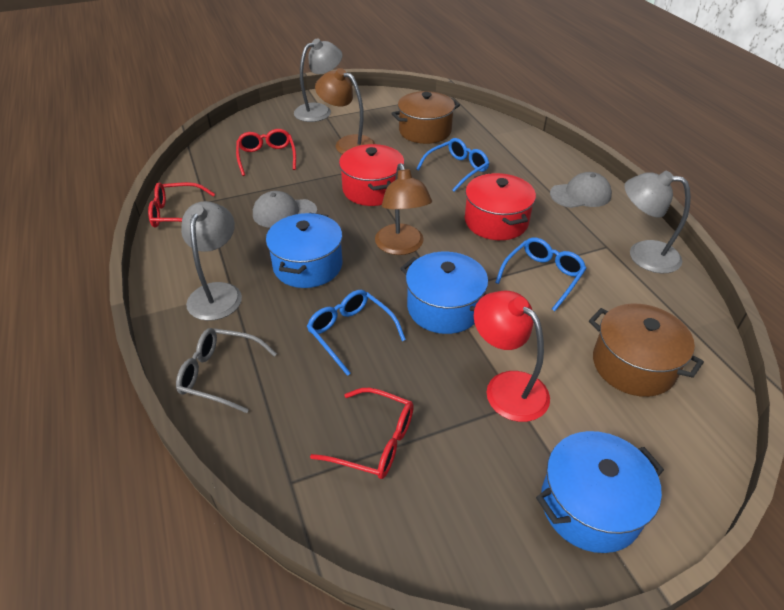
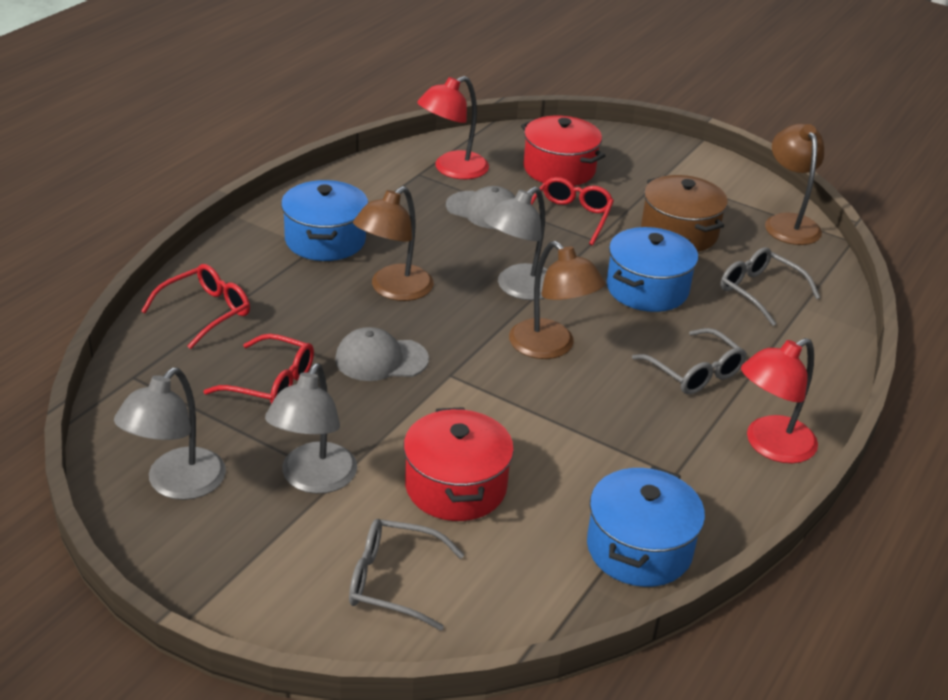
blue glasses: 3 -> 0
brown lamp: 2 -> 3
brown pot: 2 -> 1
grey glasses: 1 -> 3
red lamp: 1 -> 2

